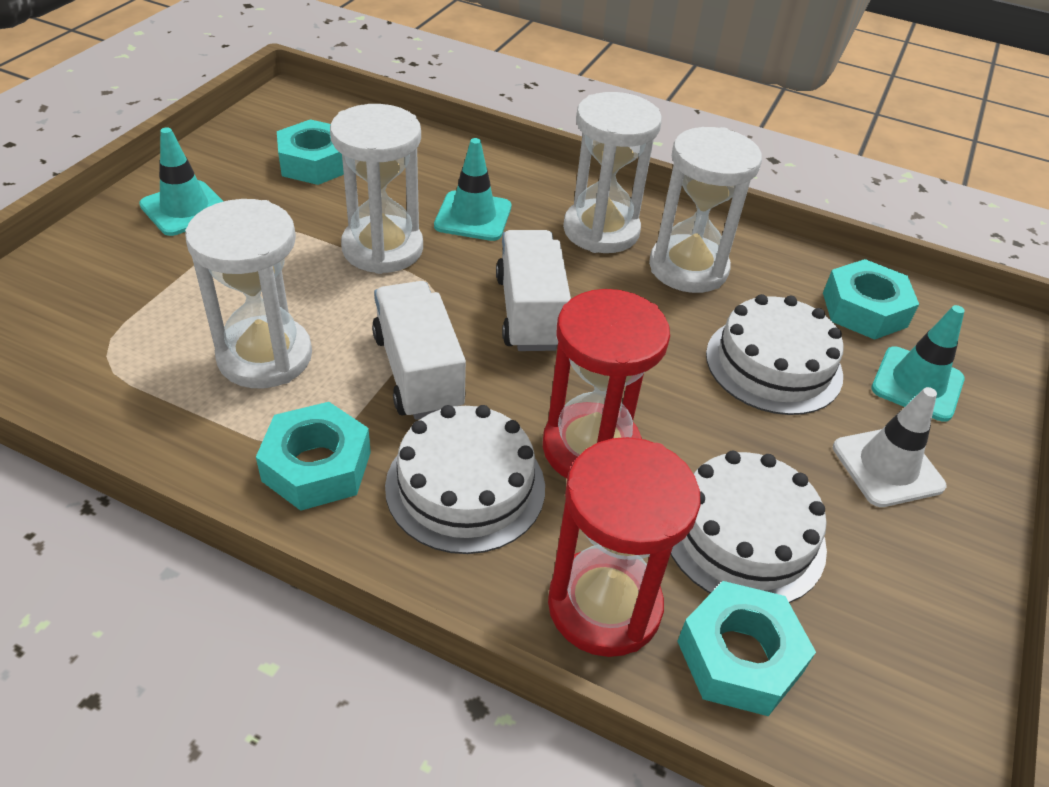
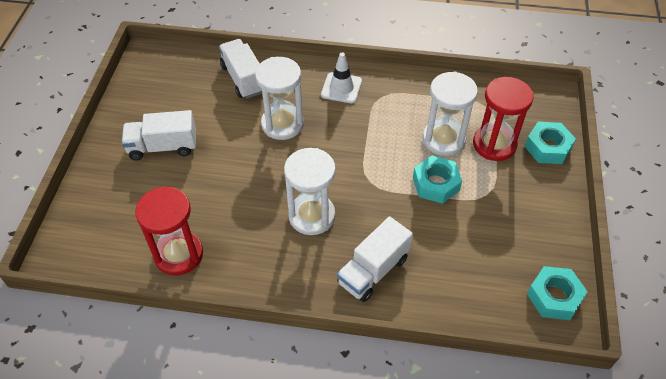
turquoise nut: 4 -> 3
turquoise traffic cone: 3 -> 0
white cake: 3 -> 0
white hourglass: 4 -> 3
white truck: 2 -> 3

